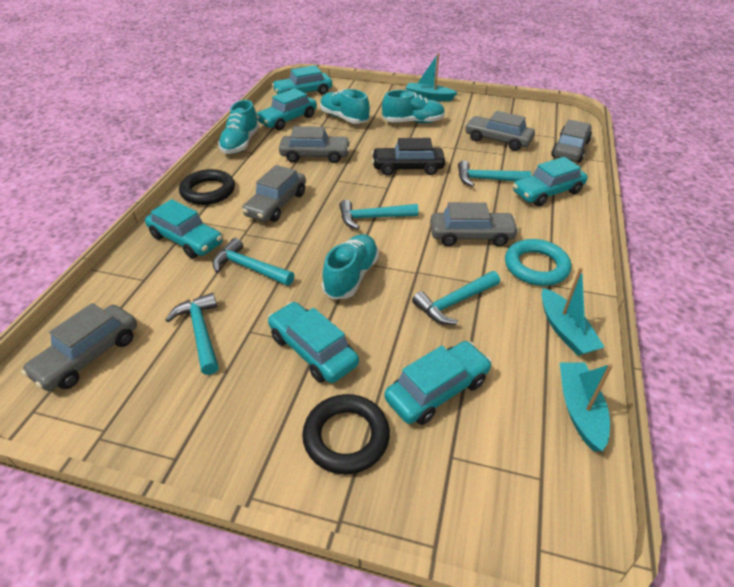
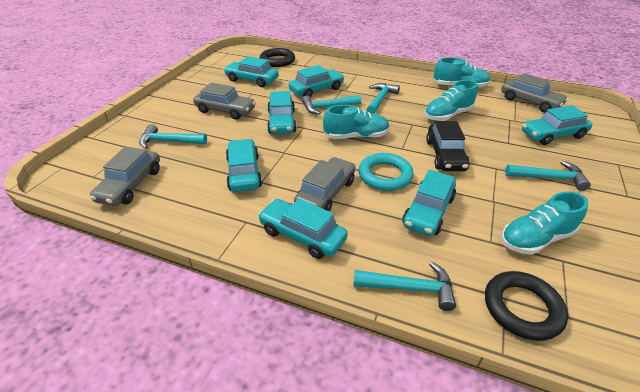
grey car: 6 -> 4
turquoise boat: 3 -> 0
turquoise car: 6 -> 7

